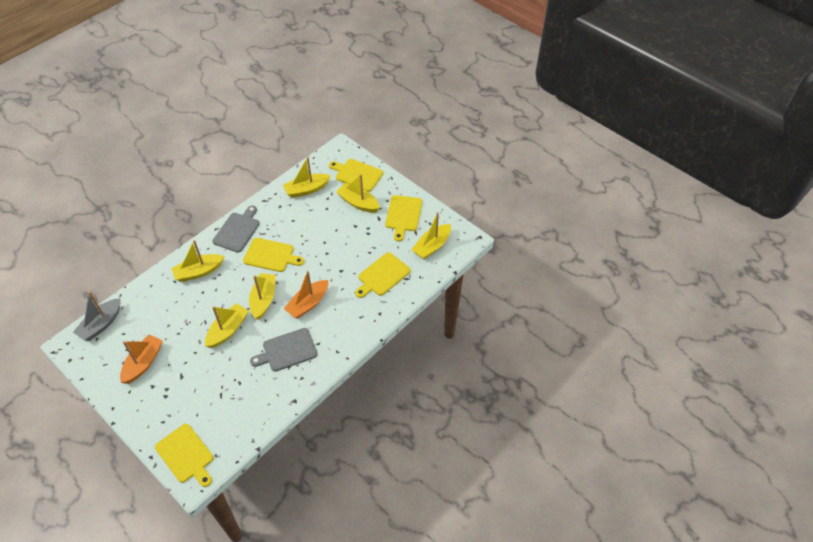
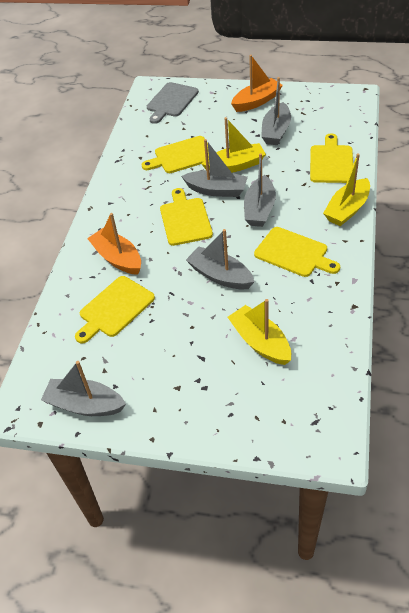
grey boat: 1 -> 5
grey cutting board: 2 -> 1
yellow boat: 6 -> 3

